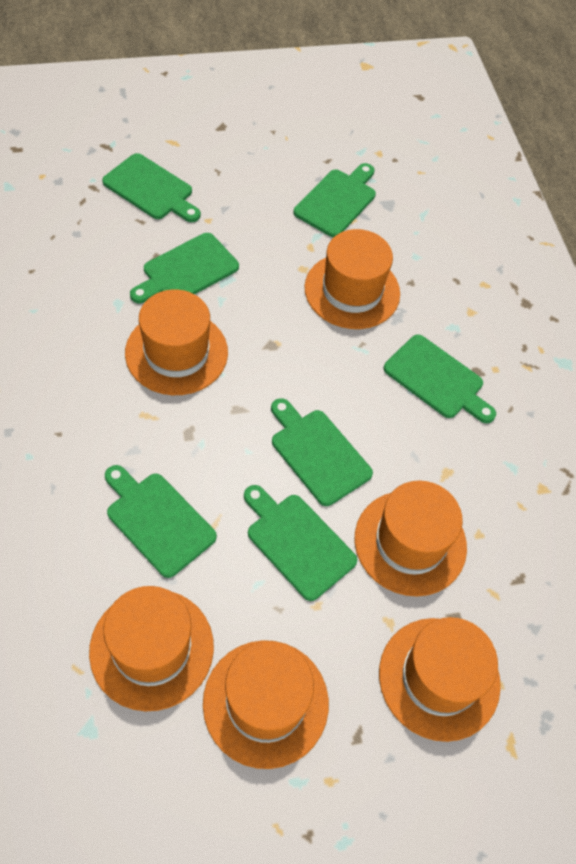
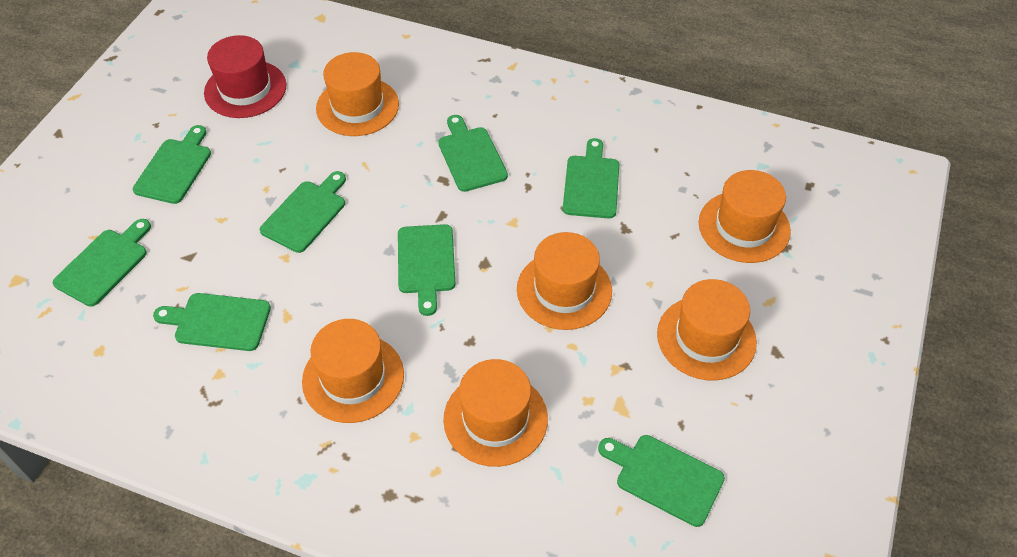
green cutting board: 7 -> 8
red hat: 0 -> 1

